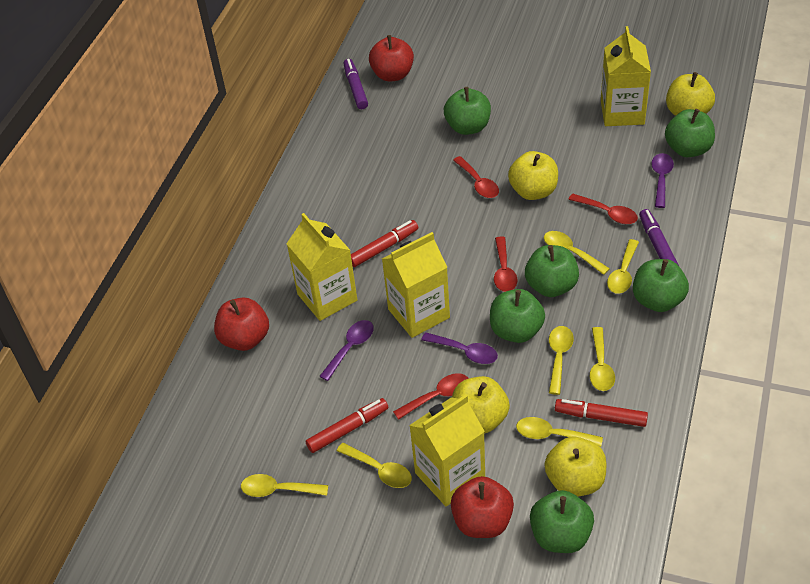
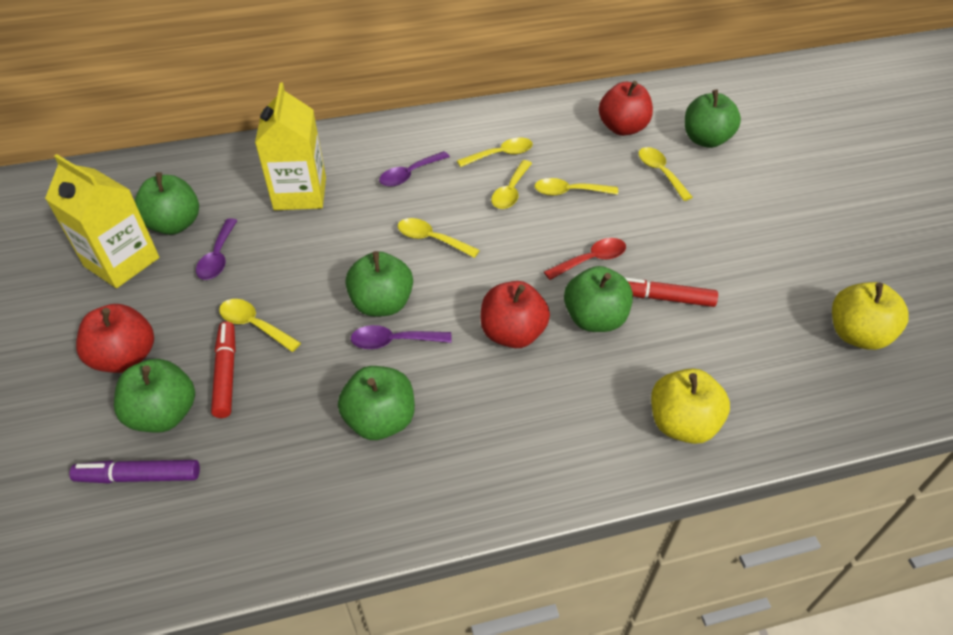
purple marker: 2 -> 1
red marker: 3 -> 2
red spoon: 4 -> 1
yellow apple: 4 -> 2
yellow carton: 4 -> 2
yellow spoon: 7 -> 6

